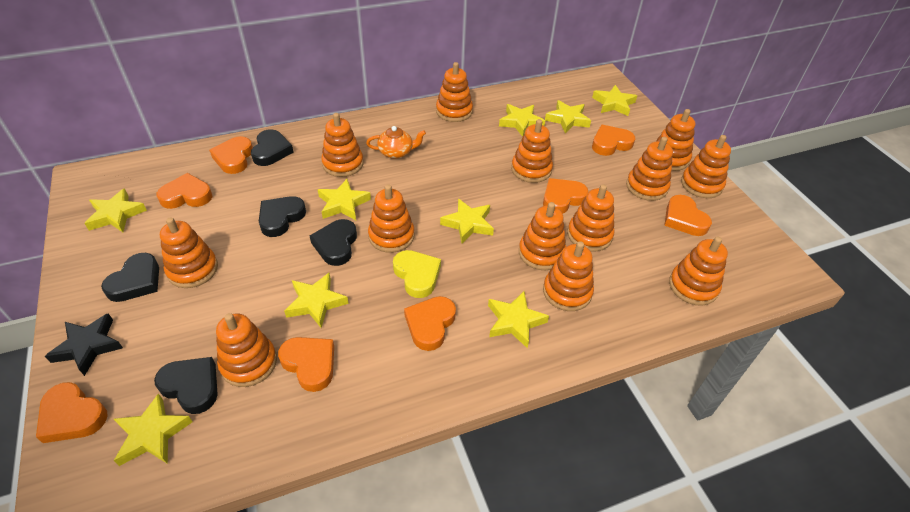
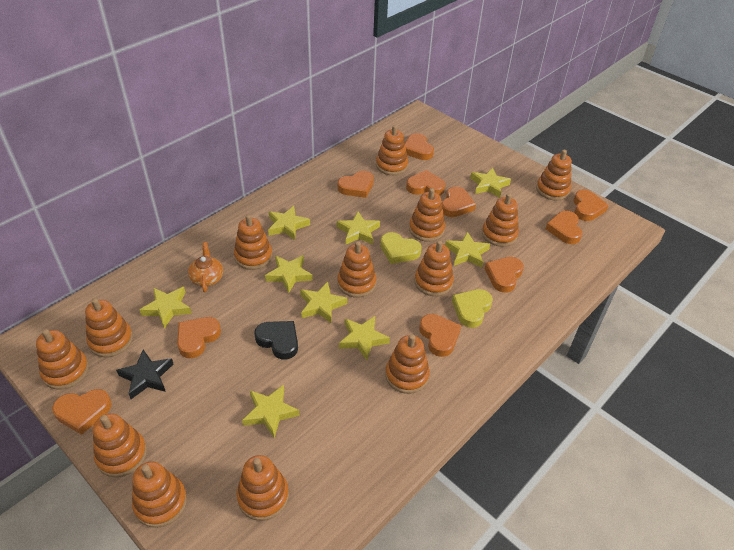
black heart: 5 -> 1
orange heart: 8 -> 10
yellow heart: 1 -> 2

